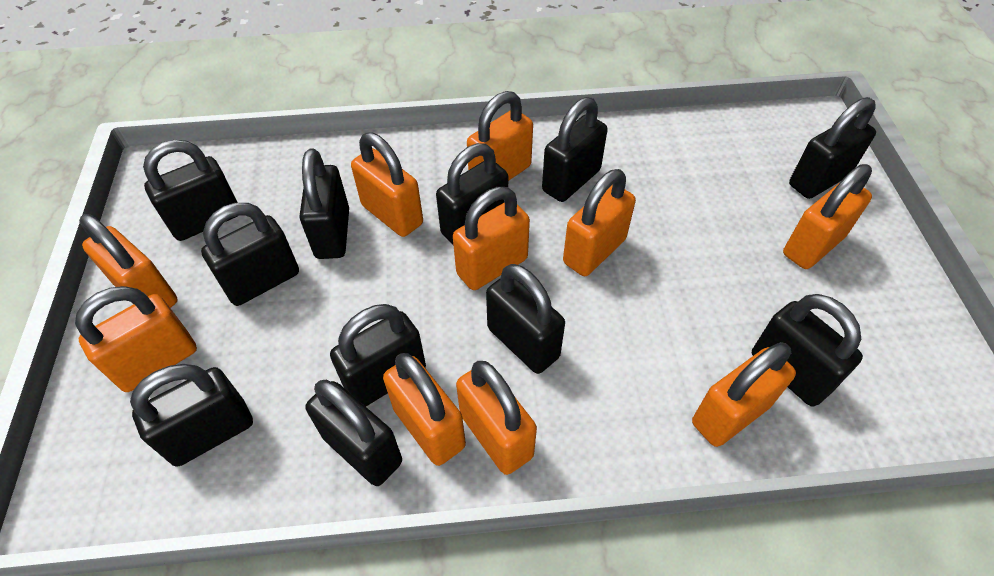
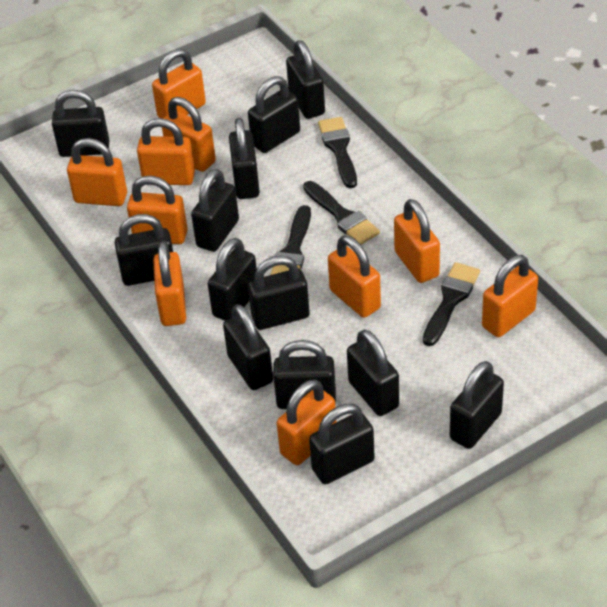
black brush: 0 -> 4
black padlock: 11 -> 13

